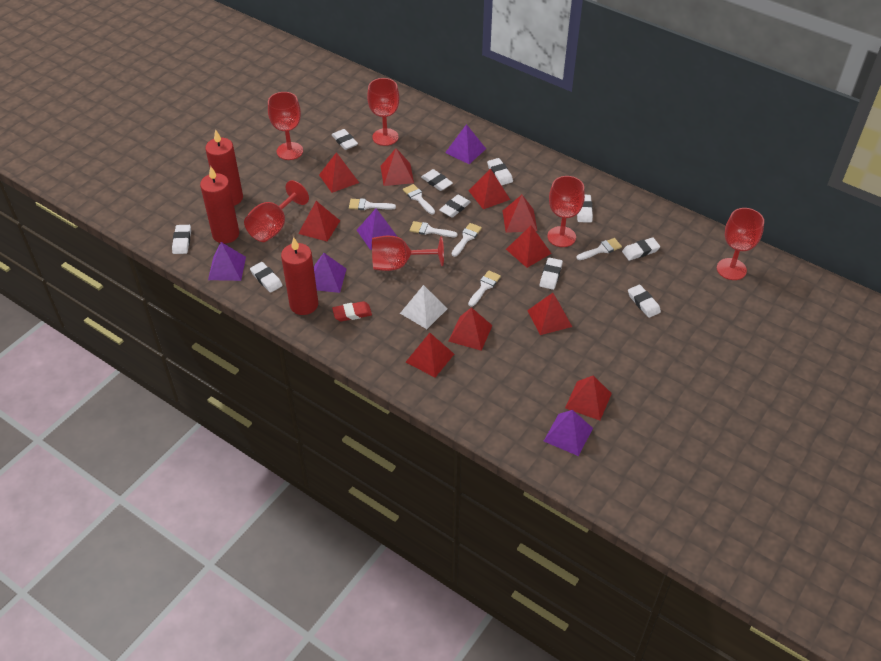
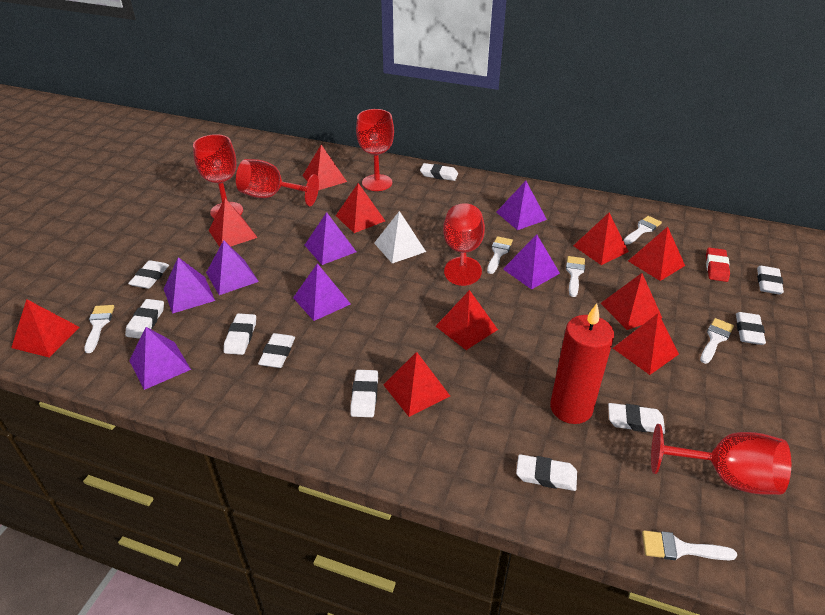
purple pyramid: 5 -> 7
red candle: 3 -> 1
red goblet: 6 -> 5

